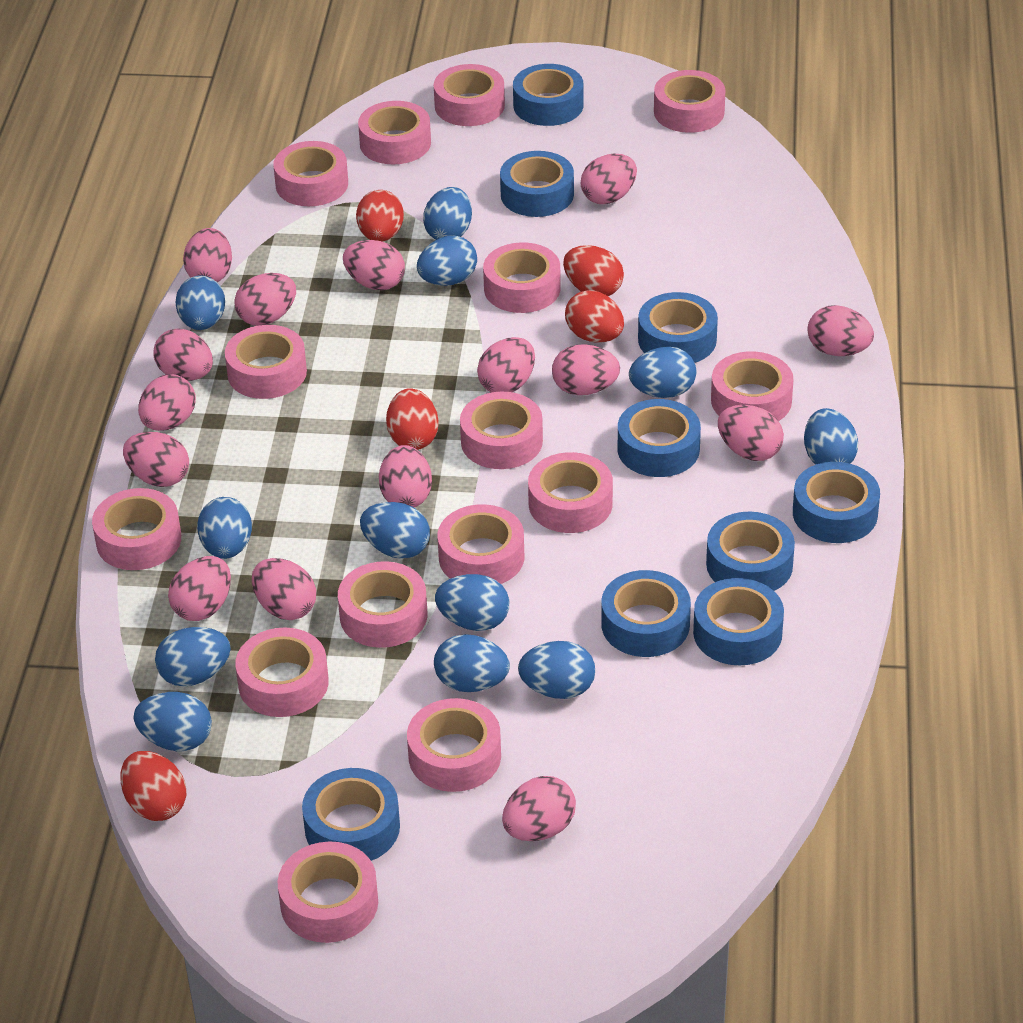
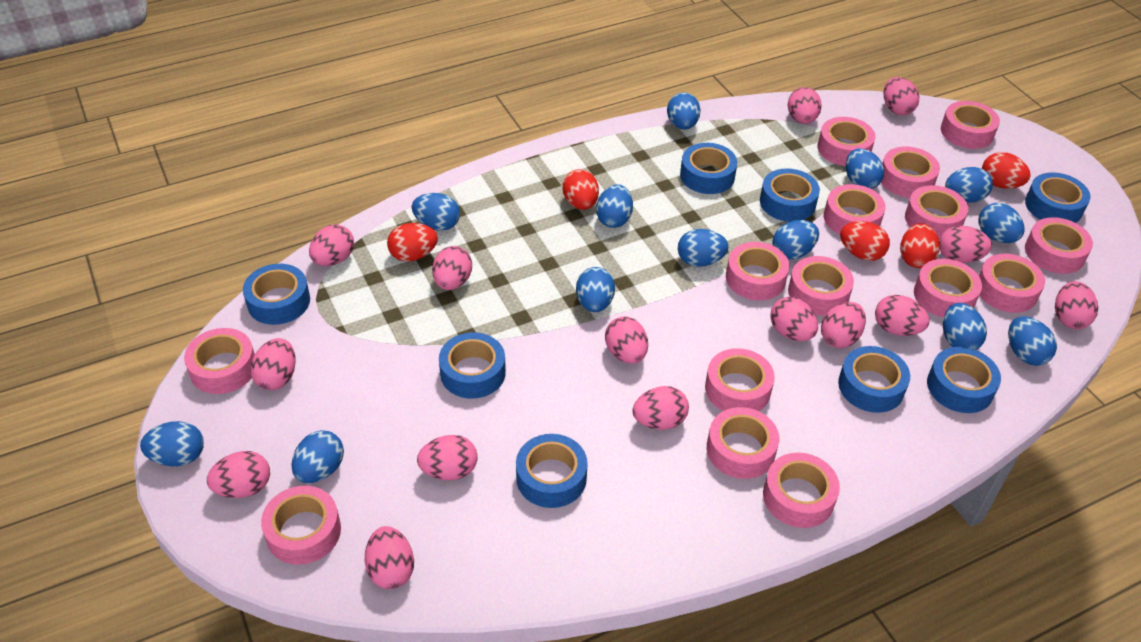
blue egg: 12 -> 13
blue tape: 9 -> 8

